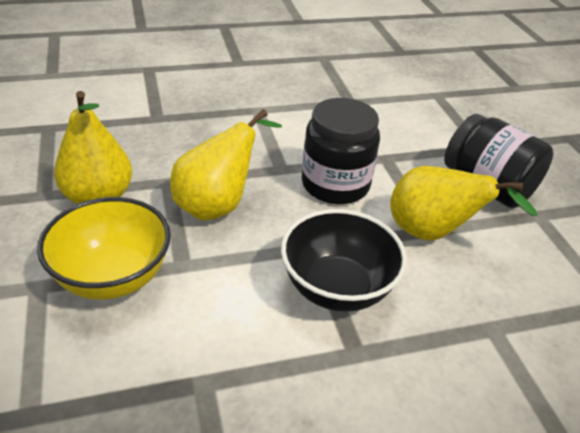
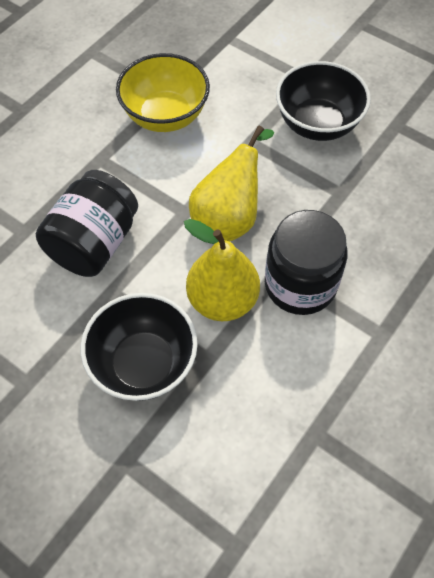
black bowl: 1 -> 2
yellow pear: 3 -> 2

